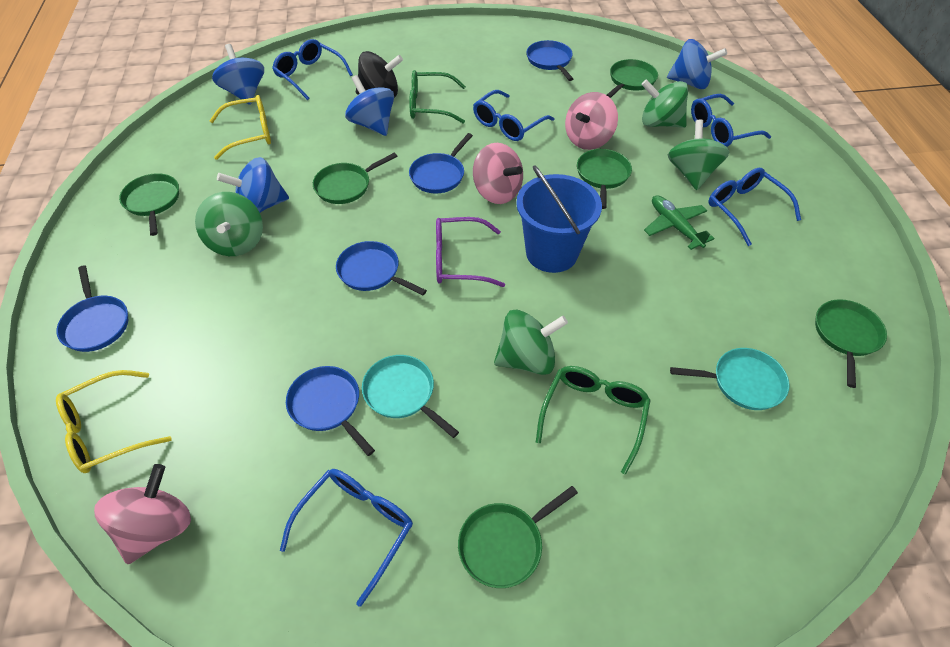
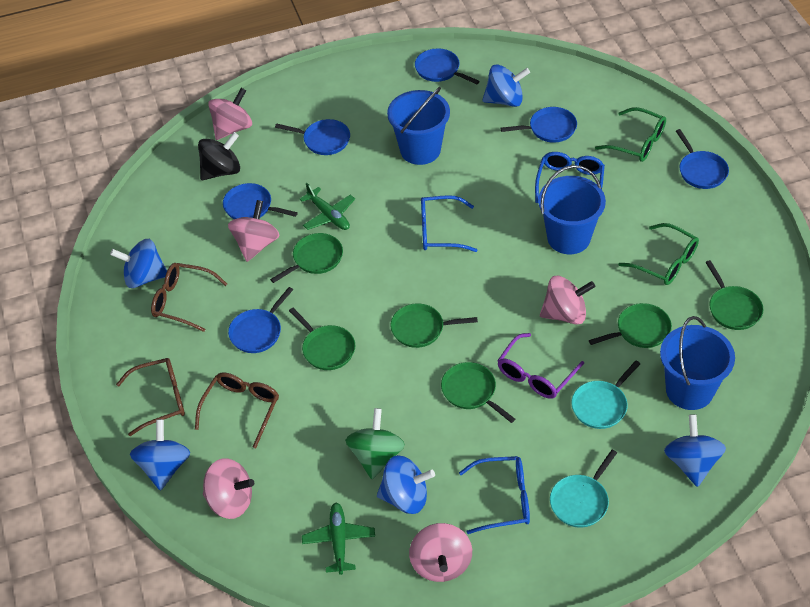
blue bucket: 1 -> 3
blue glasses: 5 -> 3
blue pan: 5 -> 6
blue spinning top: 4 -> 5
brown glasses: 0 -> 3
green plane: 1 -> 2
green spinning top: 4 -> 1
pink spinning top: 3 -> 5
yellow glasses: 2 -> 0

